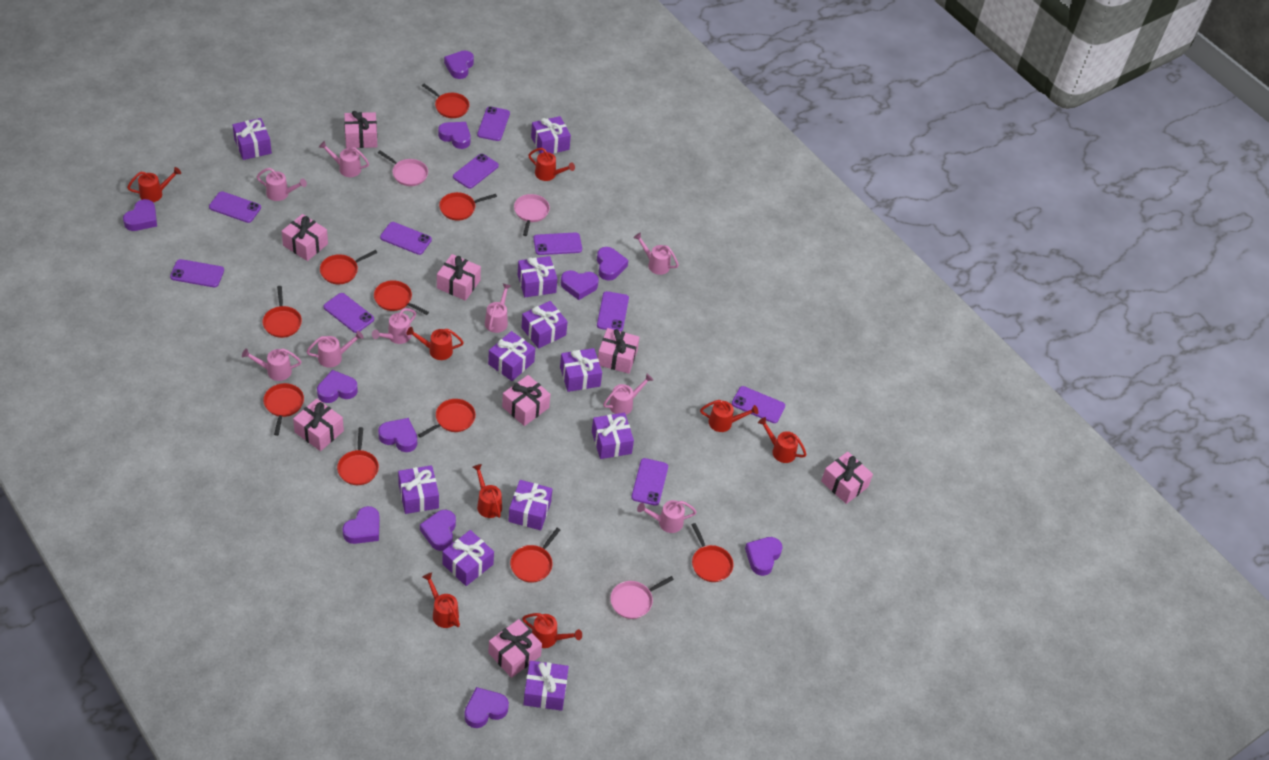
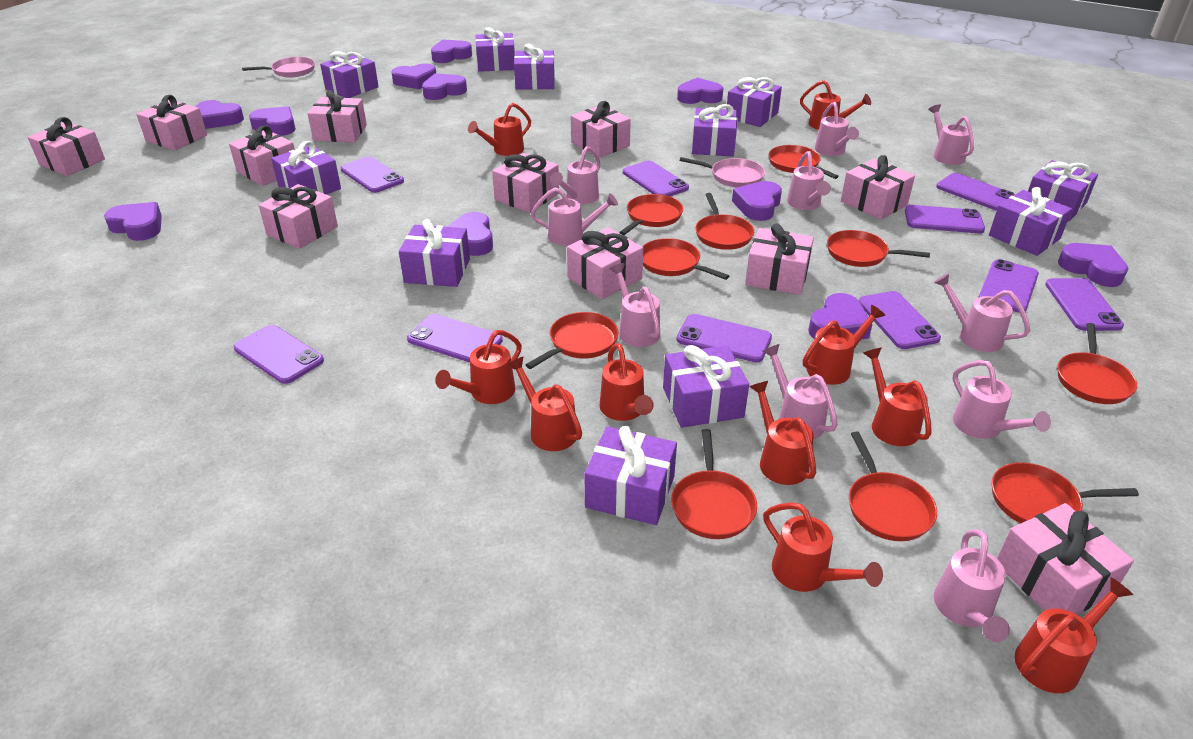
pink gift: 8 -> 11
pink pan: 3 -> 2
pink watering can: 9 -> 10
red watering can: 8 -> 10

